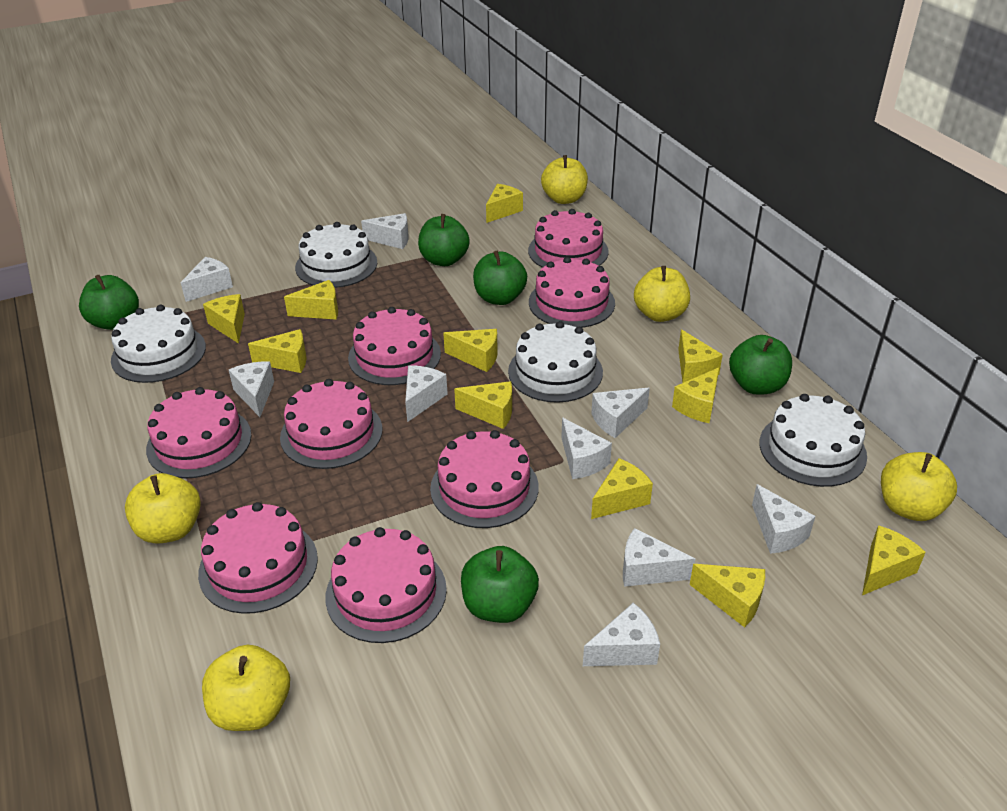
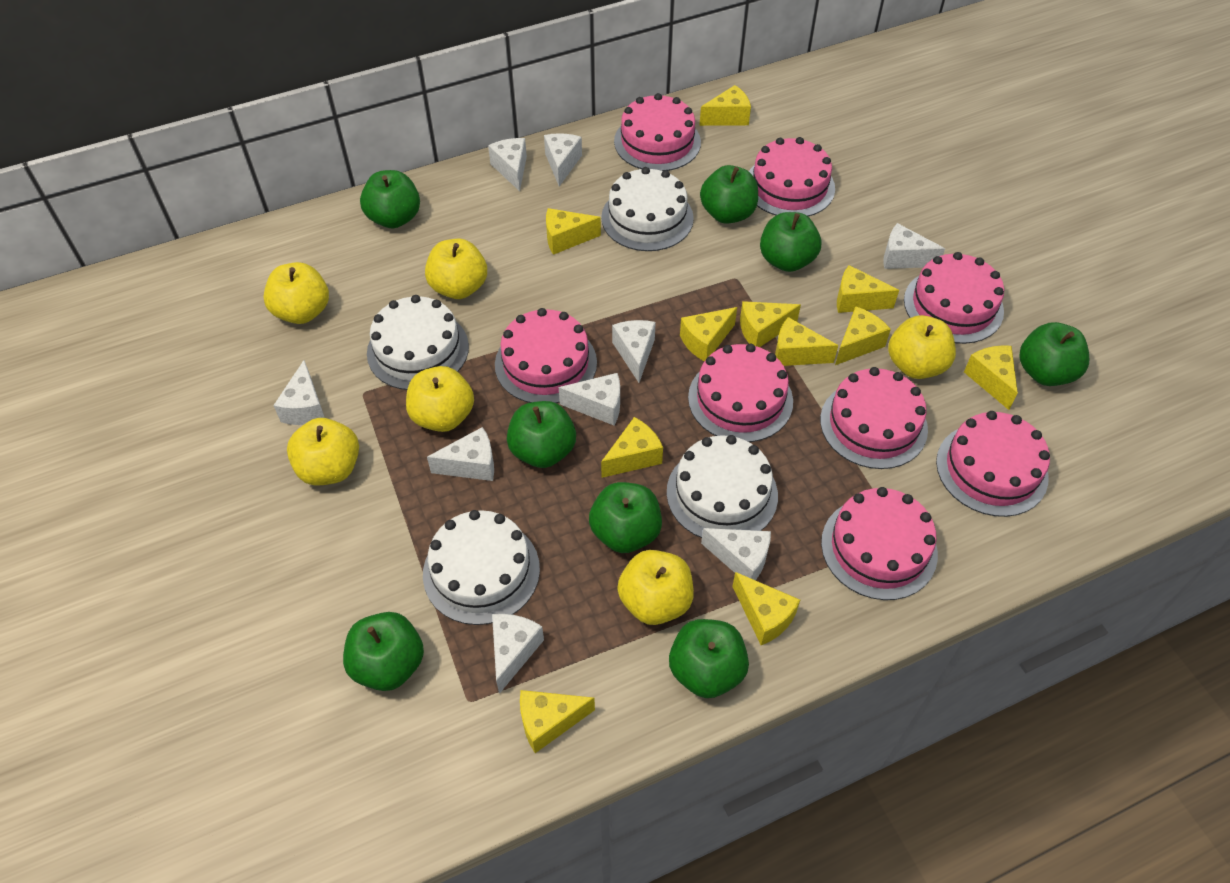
green apple: 5 -> 8
yellow apple: 5 -> 6

